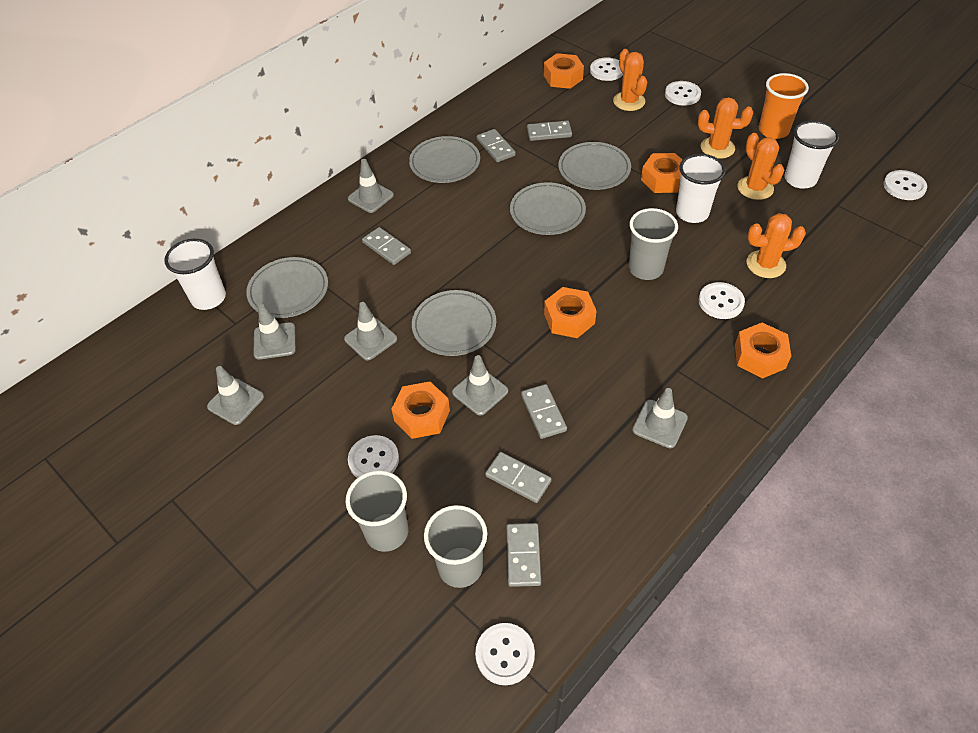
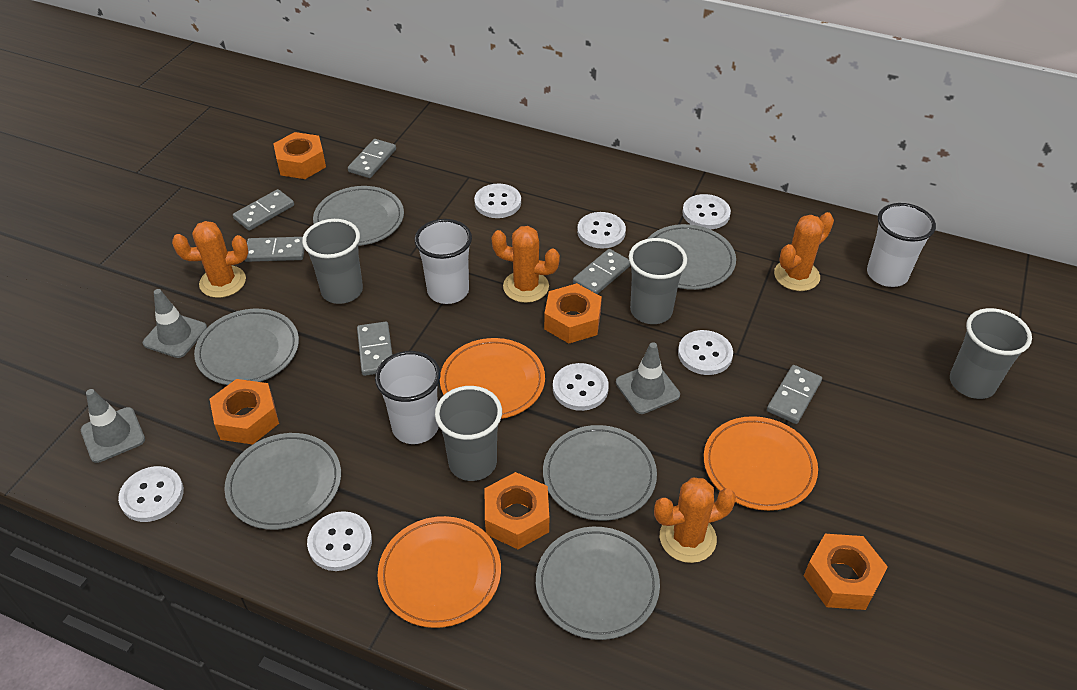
grey cup: 3 -> 4
grey plate: 5 -> 6
grey traffic cone: 6 -> 3
orange cup: 1 -> 0
orange plate: 0 -> 3
white button: 6 -> 7

